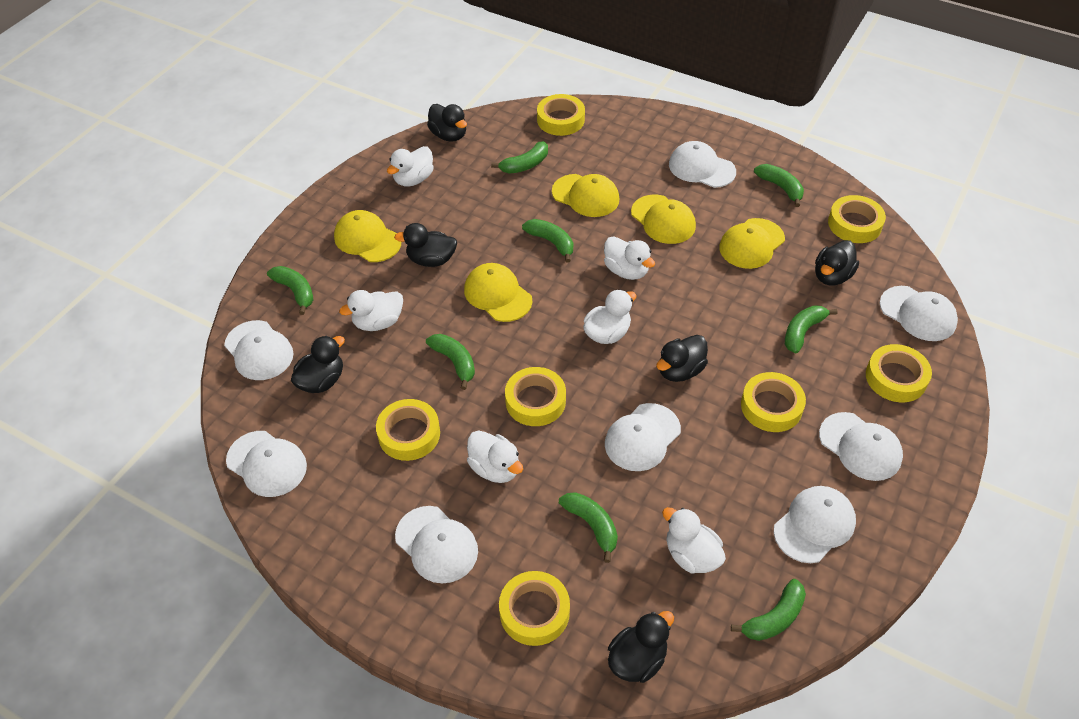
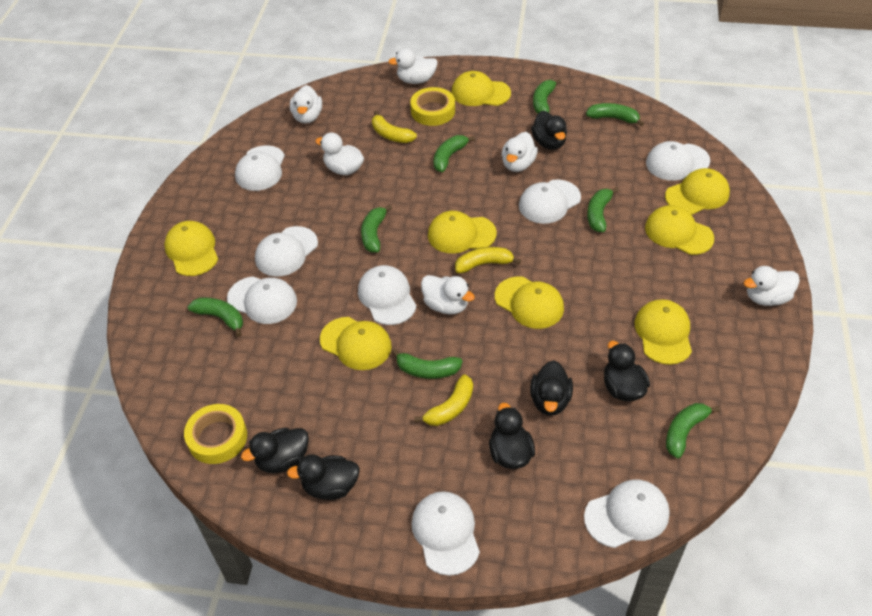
yellow banana: 0 -> 3
yellow cap: 5 -> 8
yellow tape: 7 -> 2

